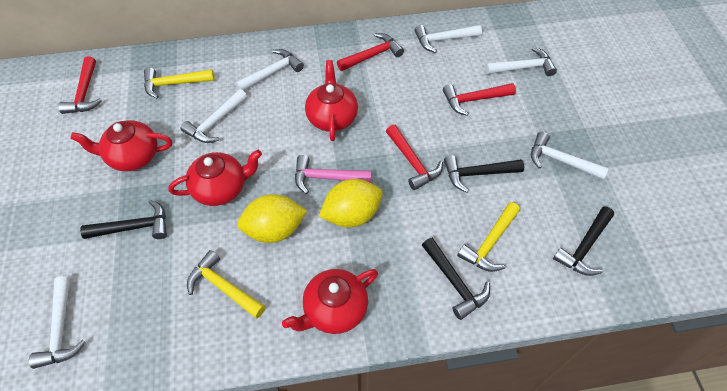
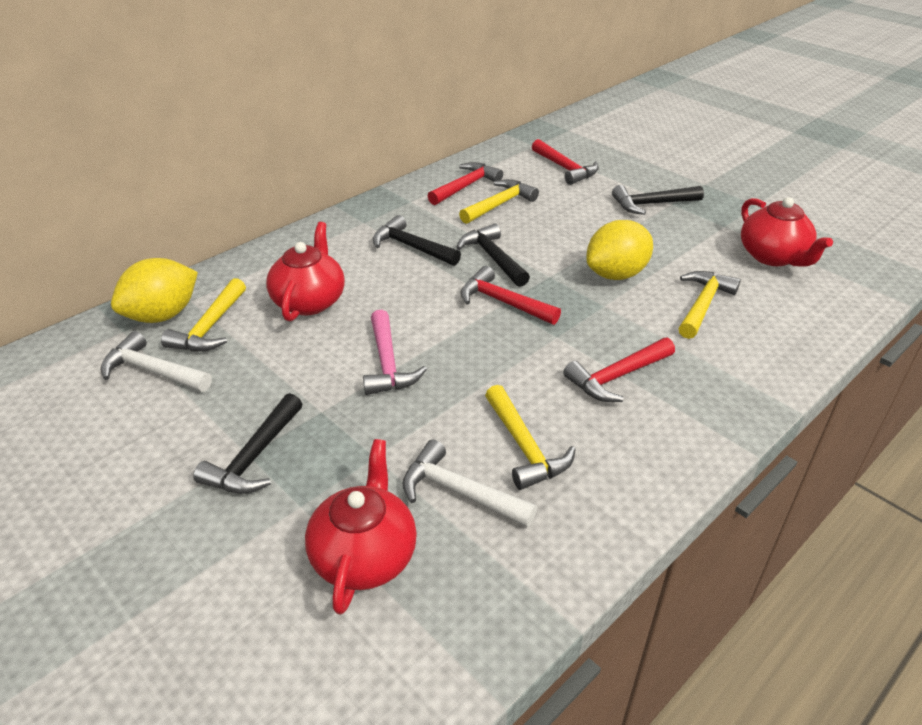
red teapot: 4 -> 3
white hammer: 6 -> 2
yellow hammer: 3 -> 4

